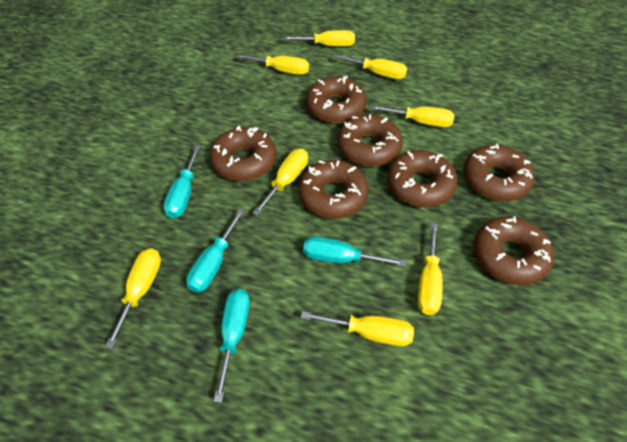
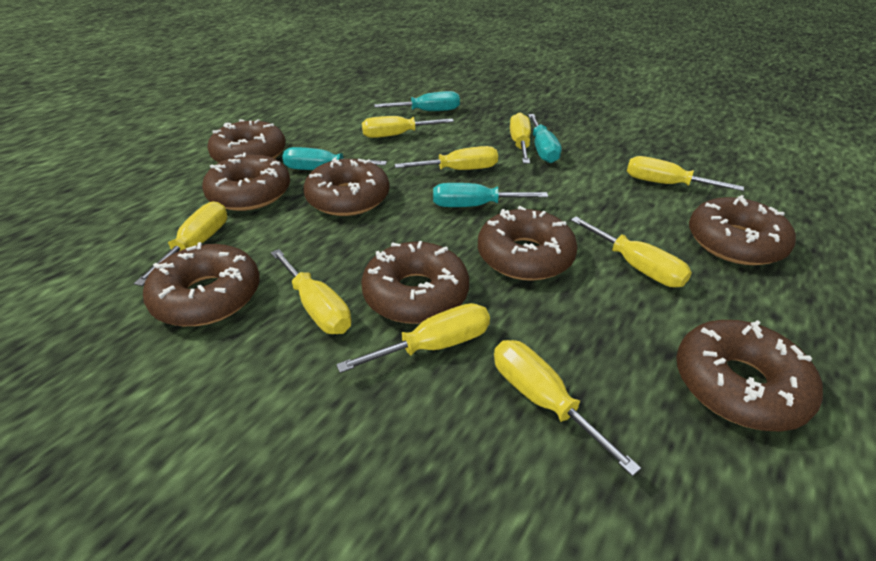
brown donut: 7 -> 8
yellow screwdriver: 8 -> 9

